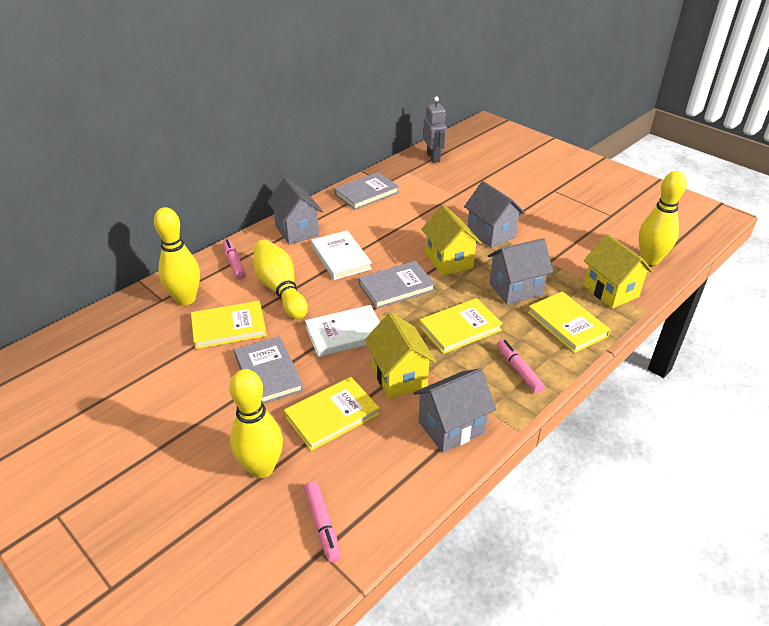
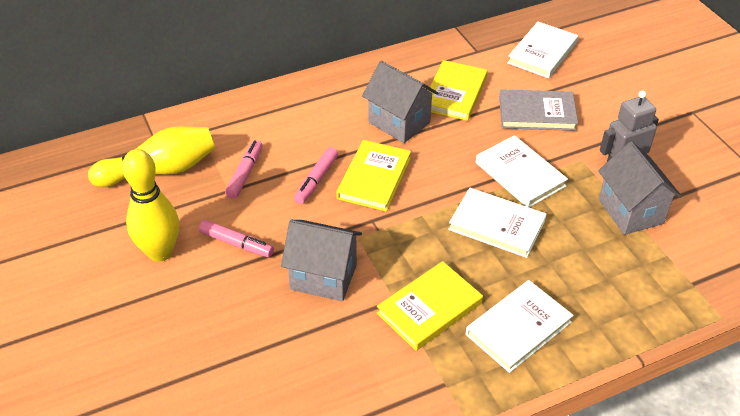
grey book: 3 -> 1
grey house: 4 -> 3
white book: 2 -> 4
yellow book: 4 -> 3
yellow bowling pin: 4 -> 2
yellow house: 3 -> 0

